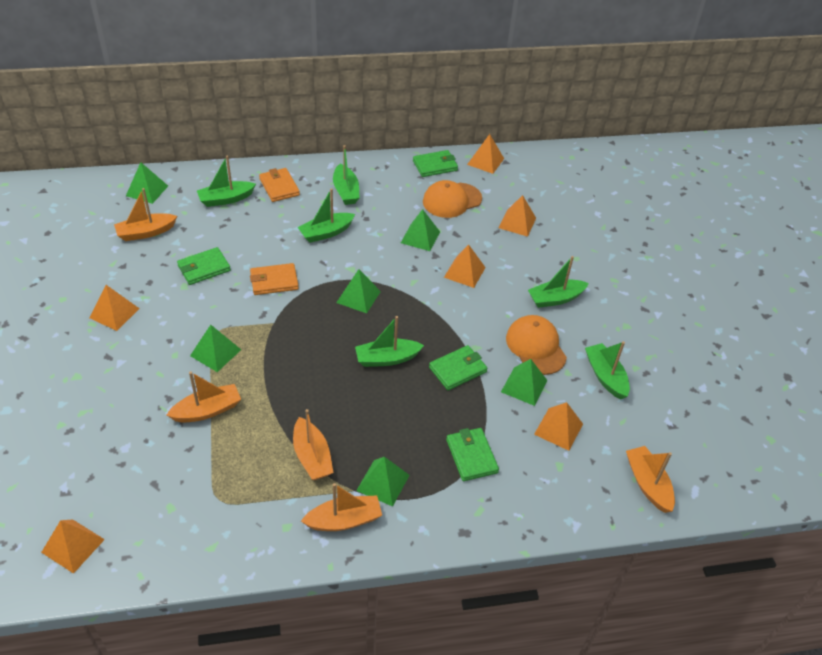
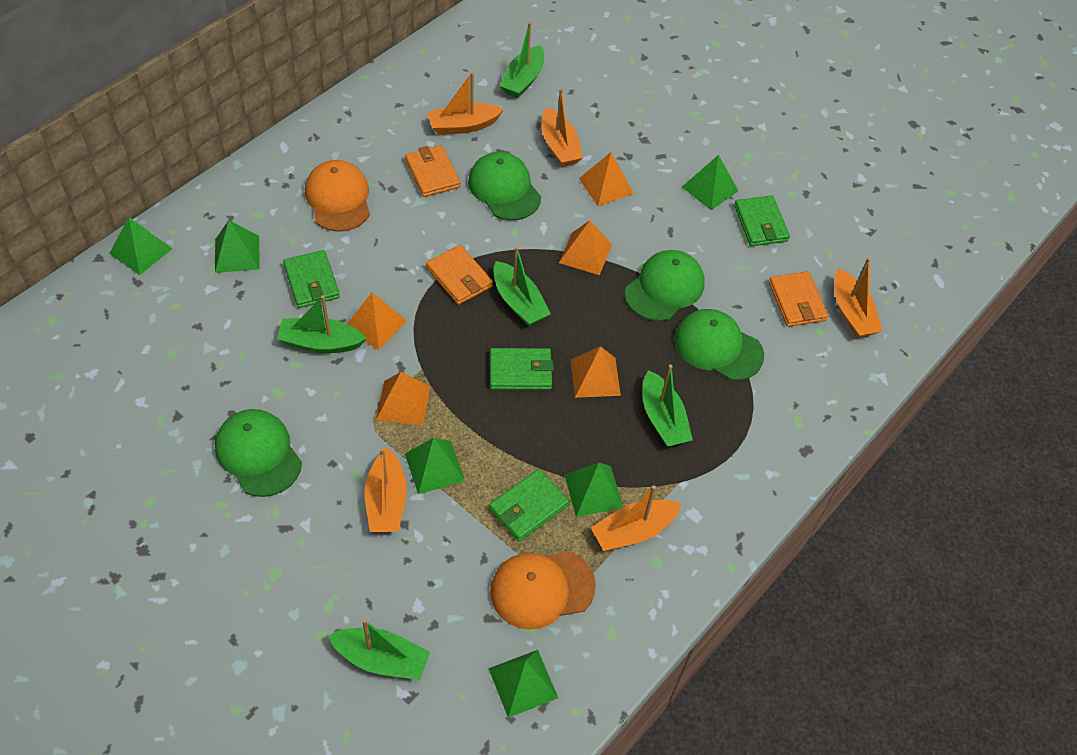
green boat: 6 -> 5
green cap: 0 -> 4
orange pyramid: 6 -> 5
orange wallet: 2 -> 3

